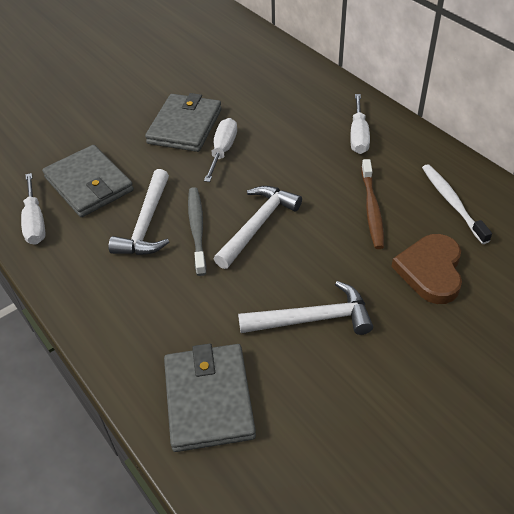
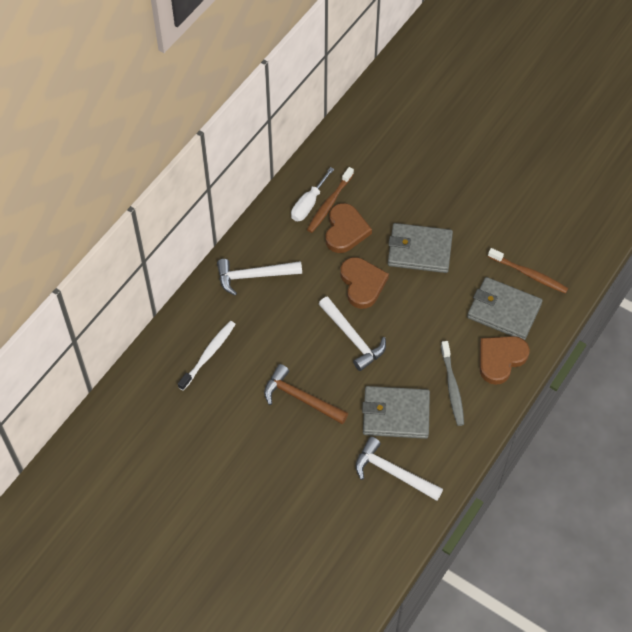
brown hammer: 0 -> 1
brown heart: 1 -> 3
brown toothbrush: 1 -> 2
white screwdriver: 3 -> 1

